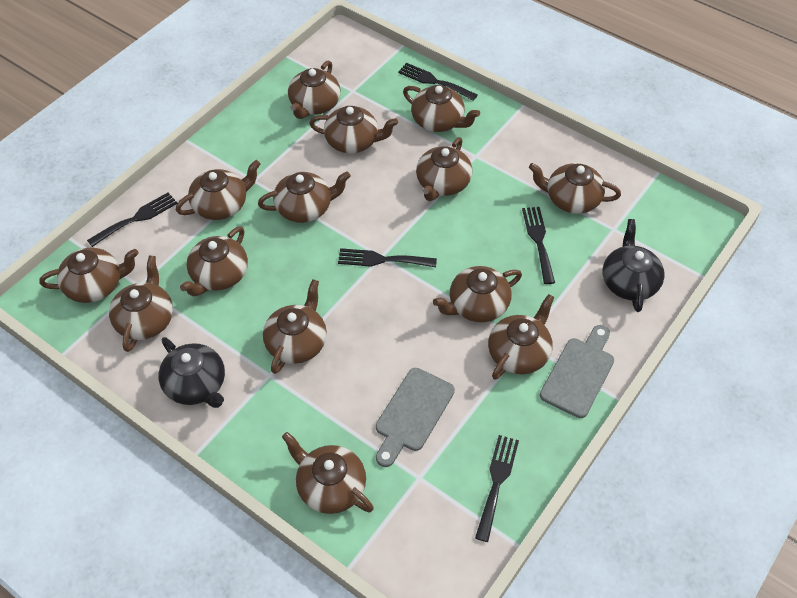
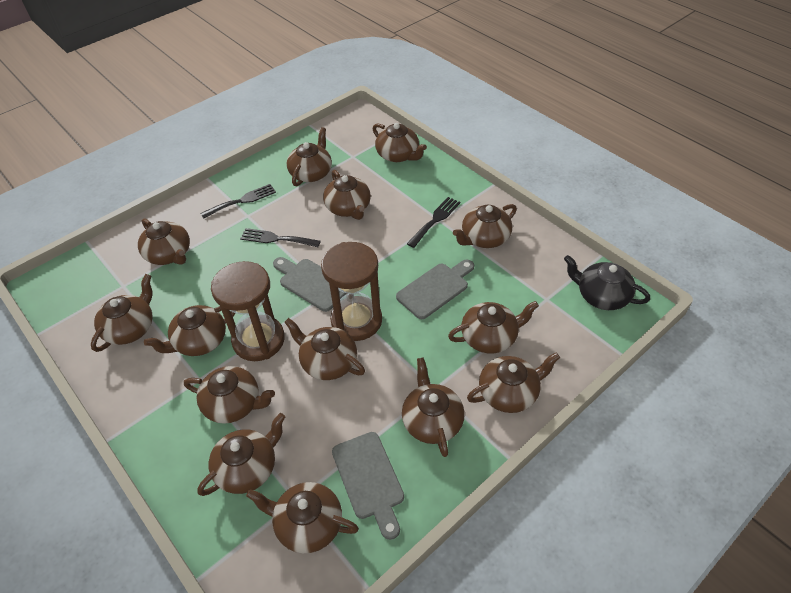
black fork: 5 -> 3
black teapot: 2 -> 1
brown hourglass: 0 -> 2
grey cutting board: 2 -> 3

